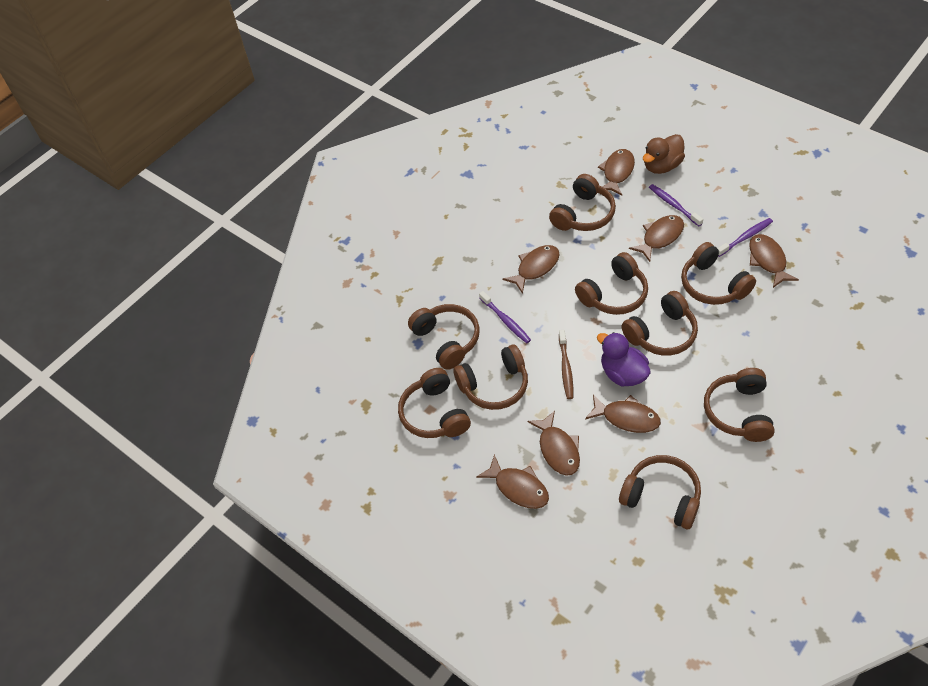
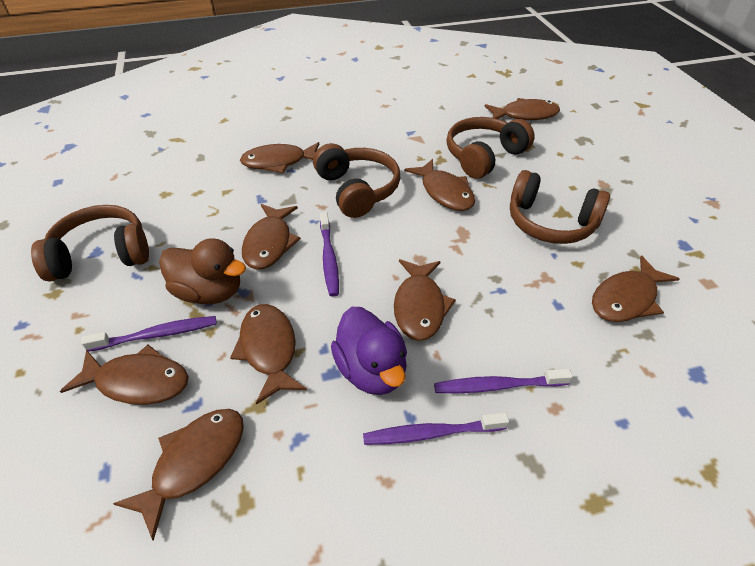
brown fish: 7 -> 9
brown headphones: 9 -> 4
brown toothbrush: 1 -> 0
purple toothbrush: 3 -> 4

